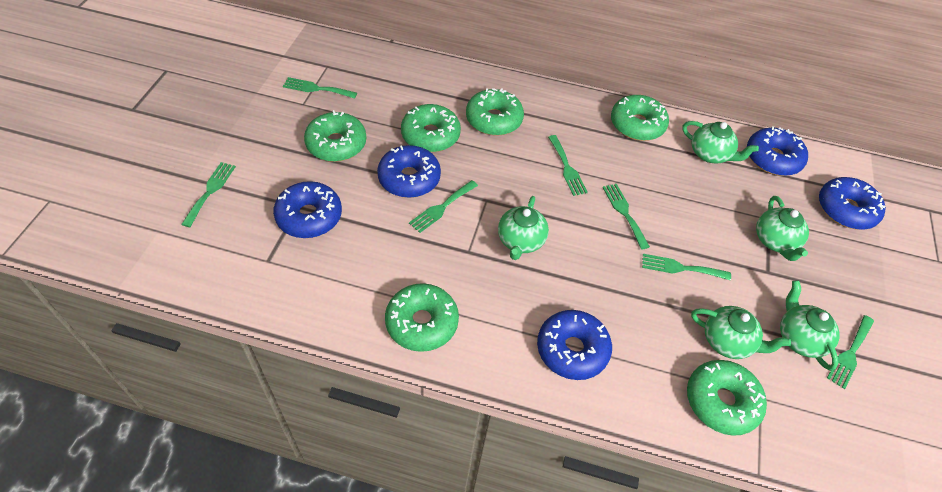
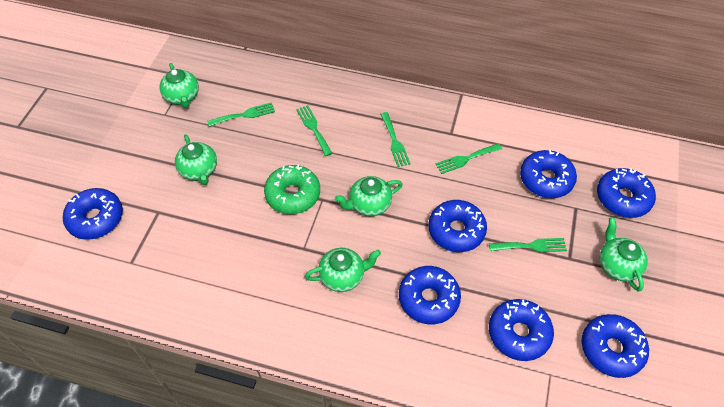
blue donut: 5 -> 7
green donut: 6 -> 1
green fork: 7 -> 5

